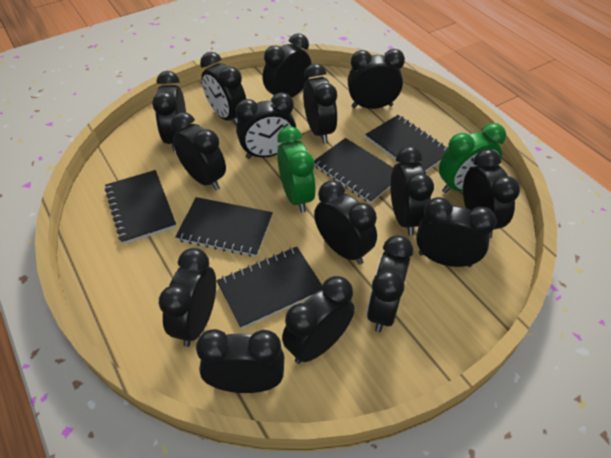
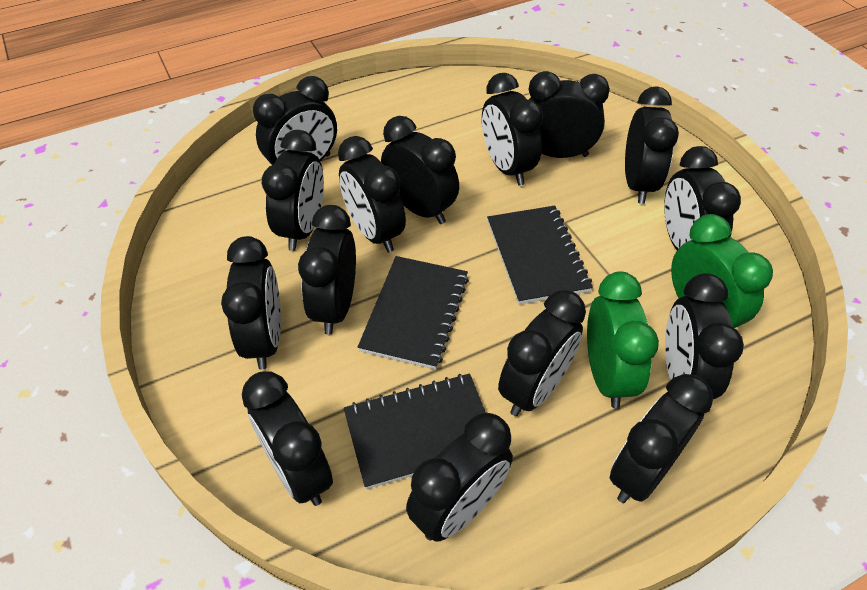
black notebook: 5 -> 3

